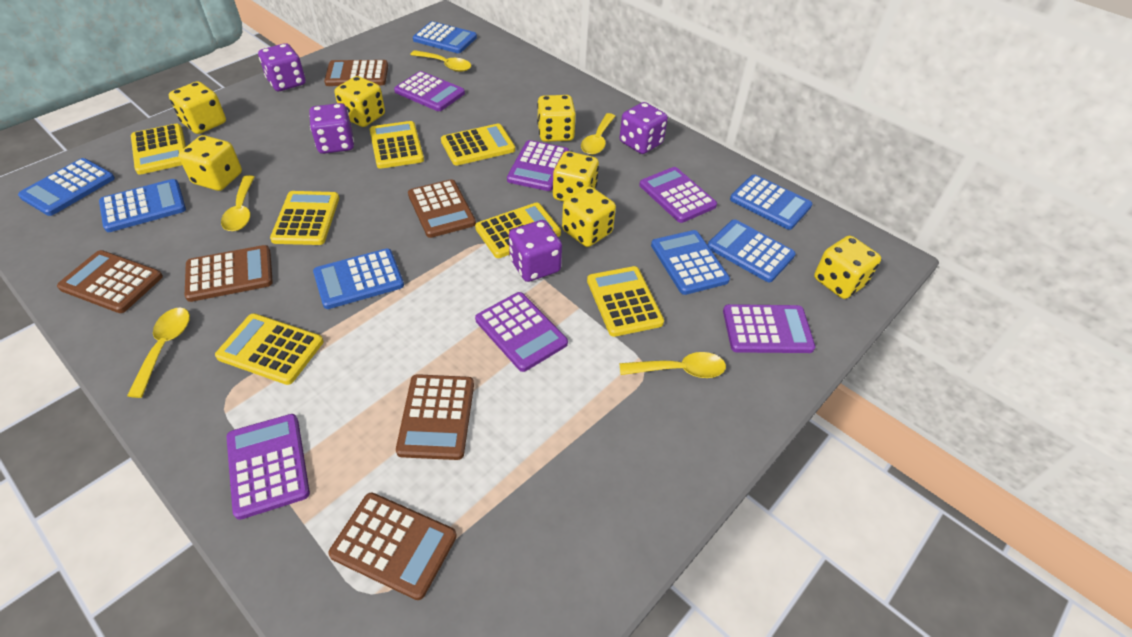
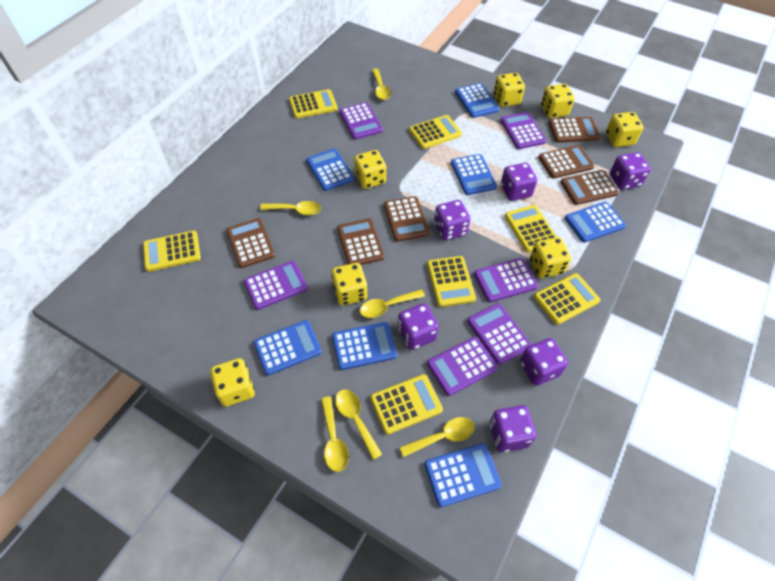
purple dice: 4 -> 6
yellow spoon: 5 -> 6

